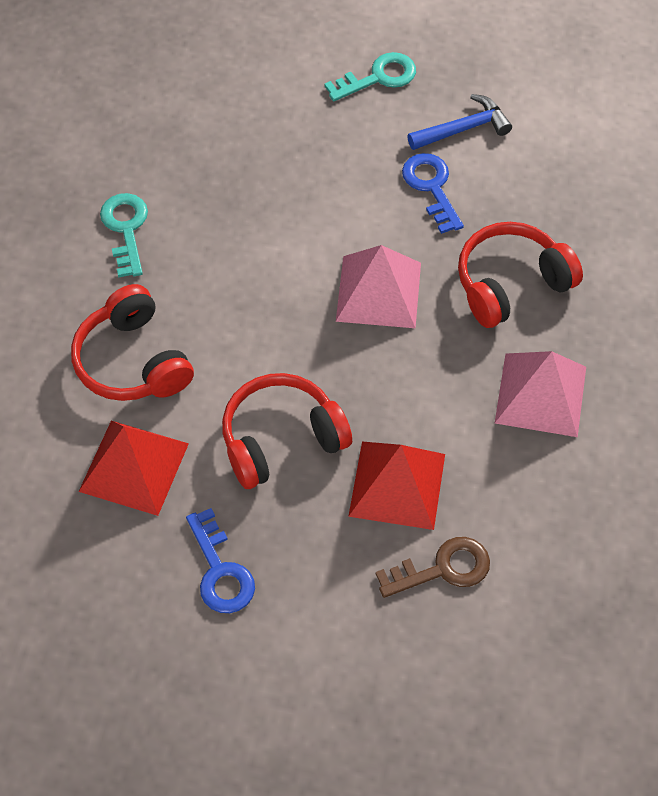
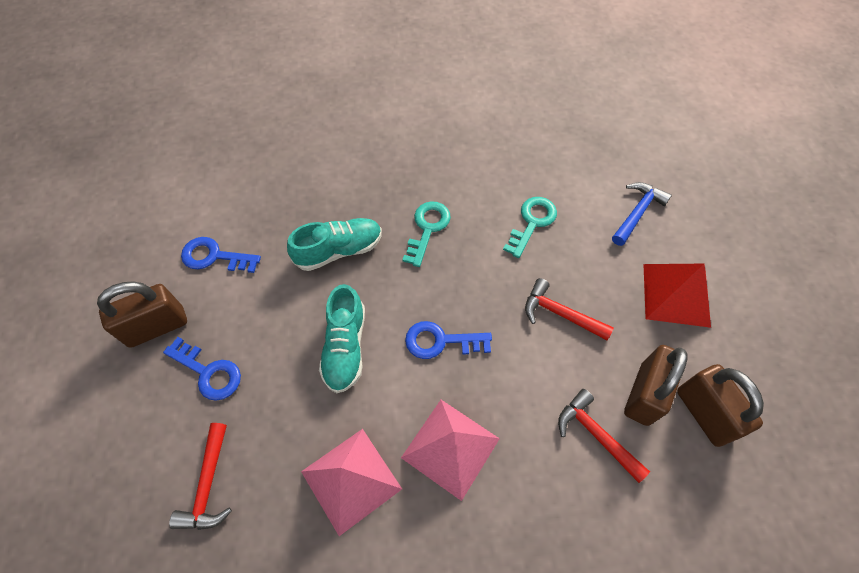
blue key: 2 -> 3
brown key: 1 -> 0
brown padlock: 0 -> 3
red hammer: 0 -> 3
red headphones: 3 -> 0
red pyramid: 2 -> 1
turquoise shoe: 0 -> 2

